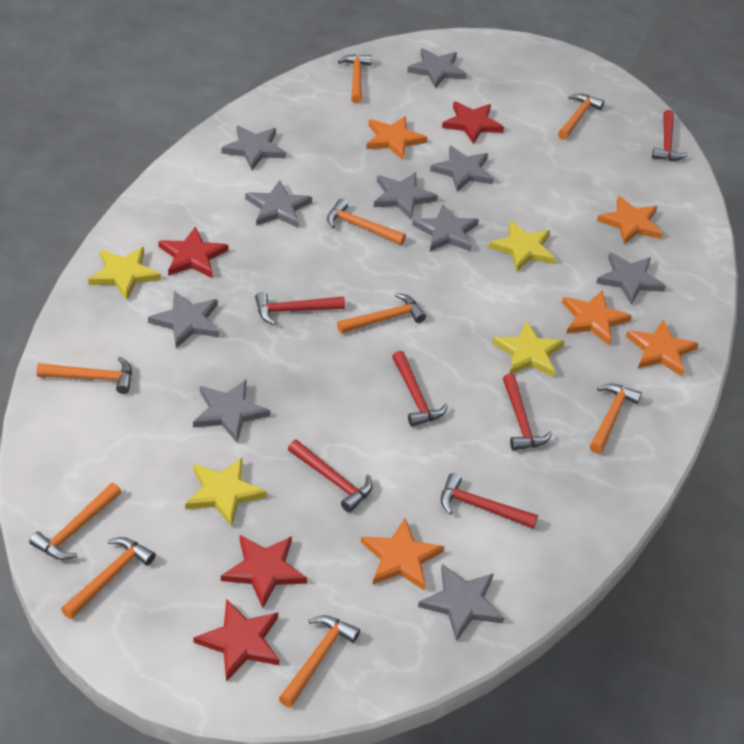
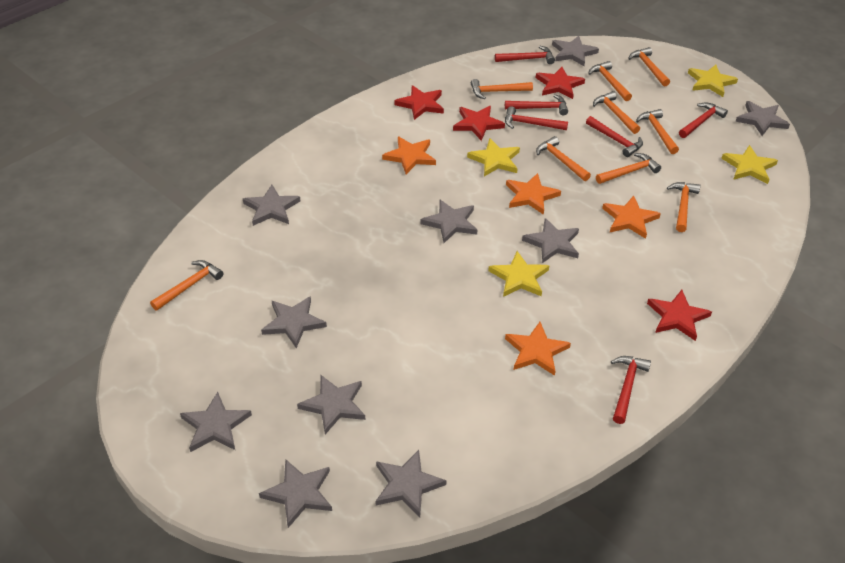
orange star: 5 -> 4

